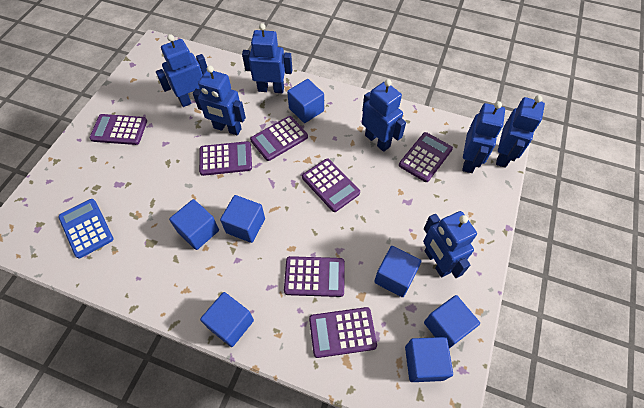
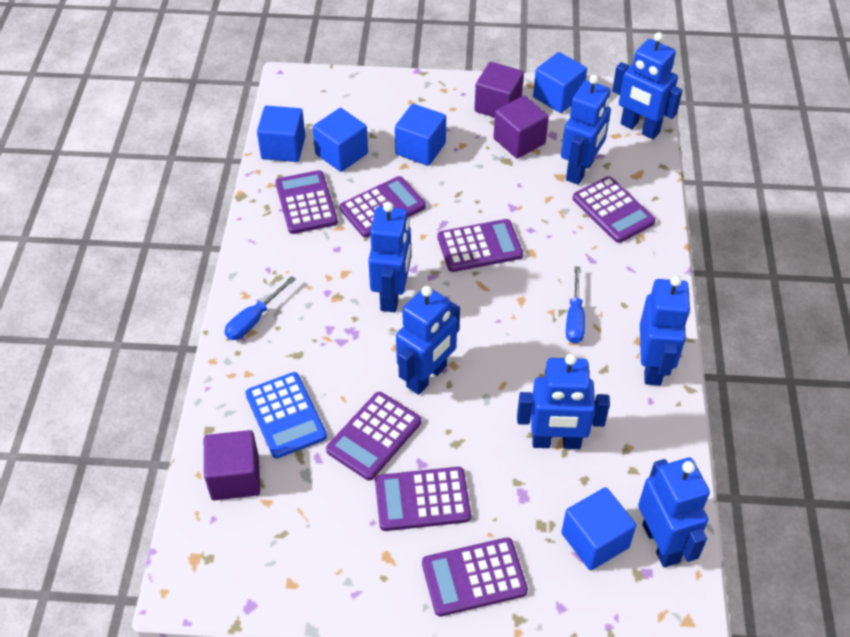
blue cube: 7 -> 5
blue screwdriver: 0 -> 2
purple cube: 0 -> 3

